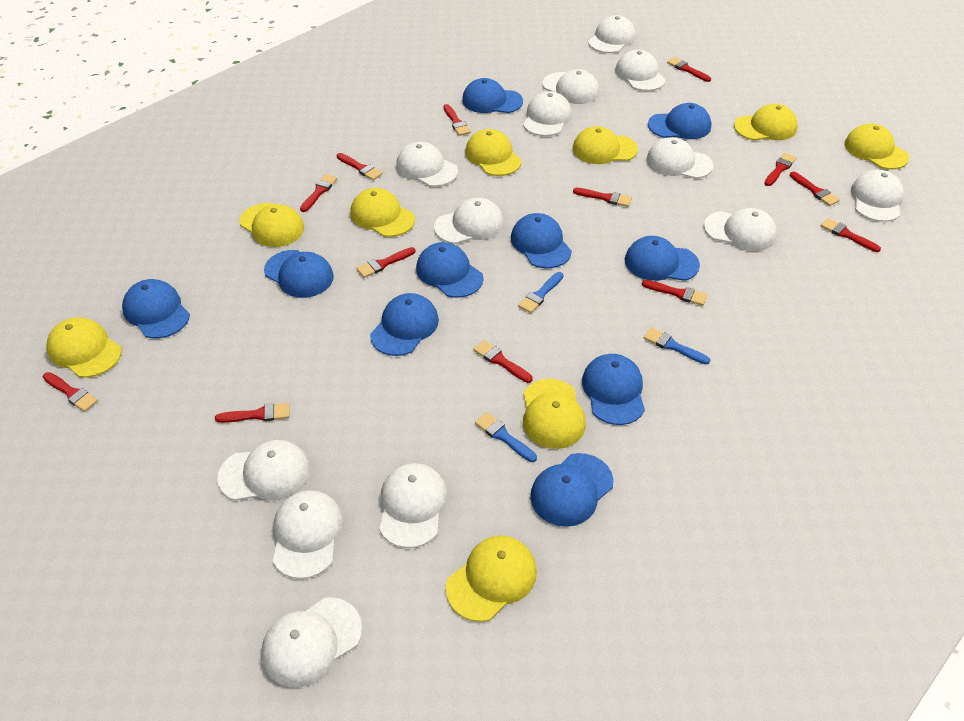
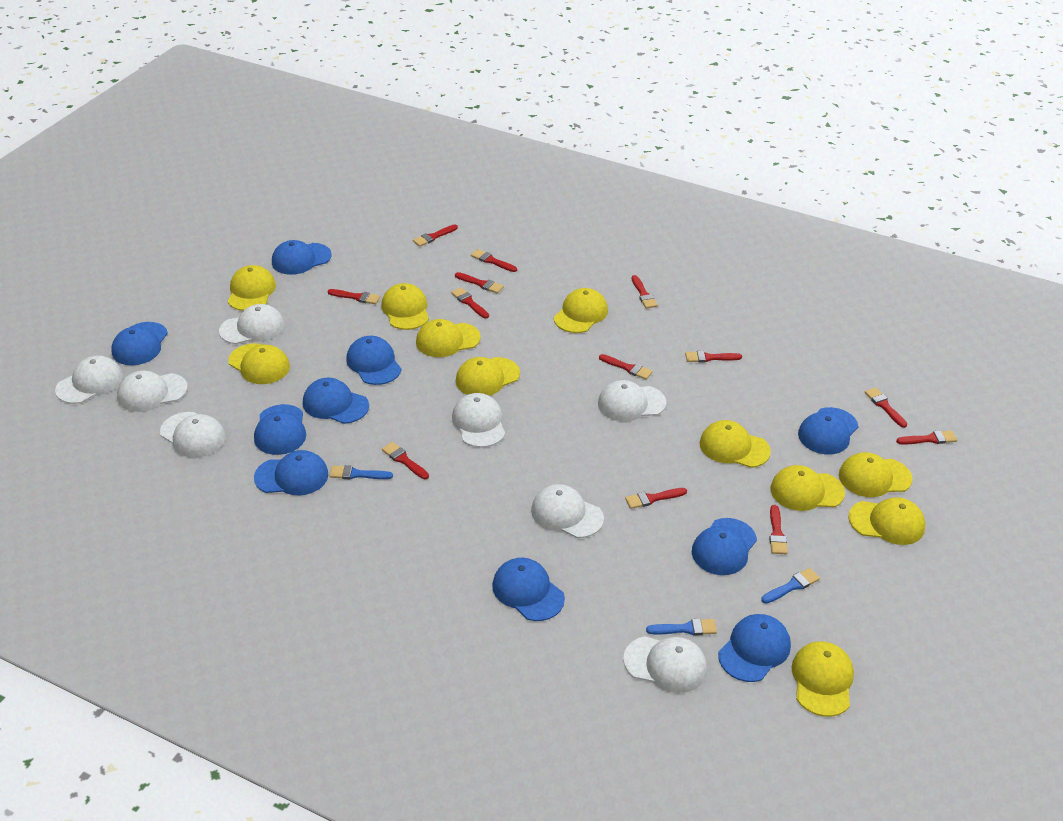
white cap: 13 -> 8
yellow cap: 9 -> 11

